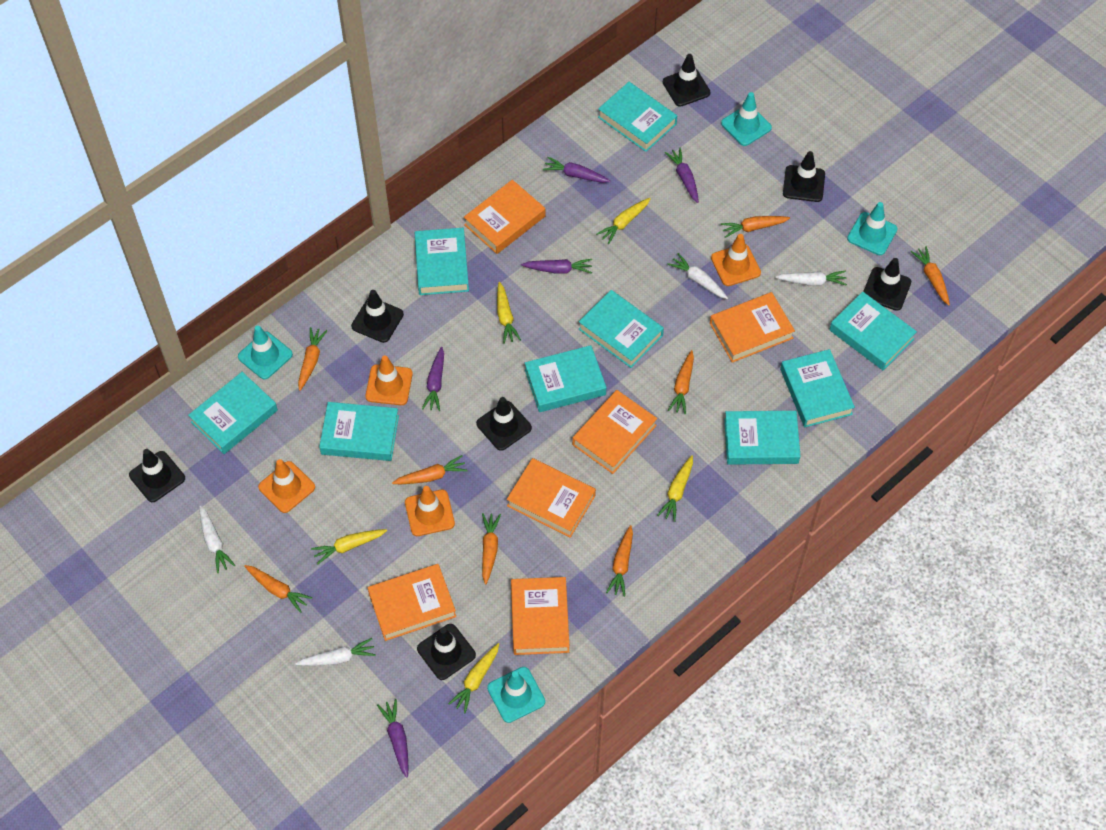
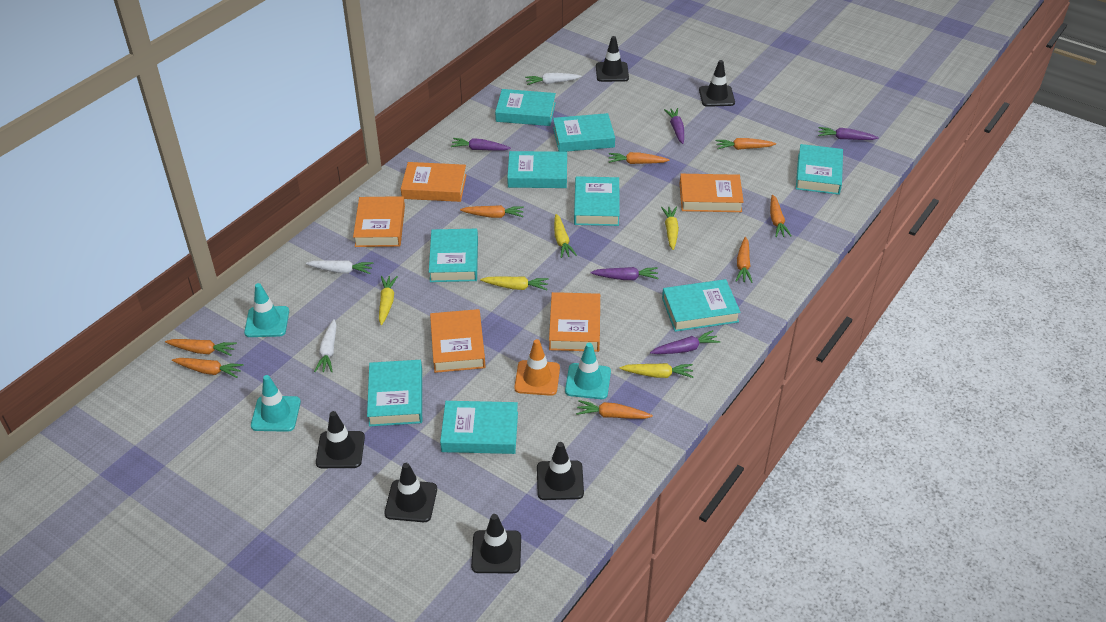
black traffic cone: 7 -> 6
orange book: 6 -> 5
orange traffic cone: 4 -> 1
turquoise traffic cone: 4 -> 3
white carrot: 4 -> 3

